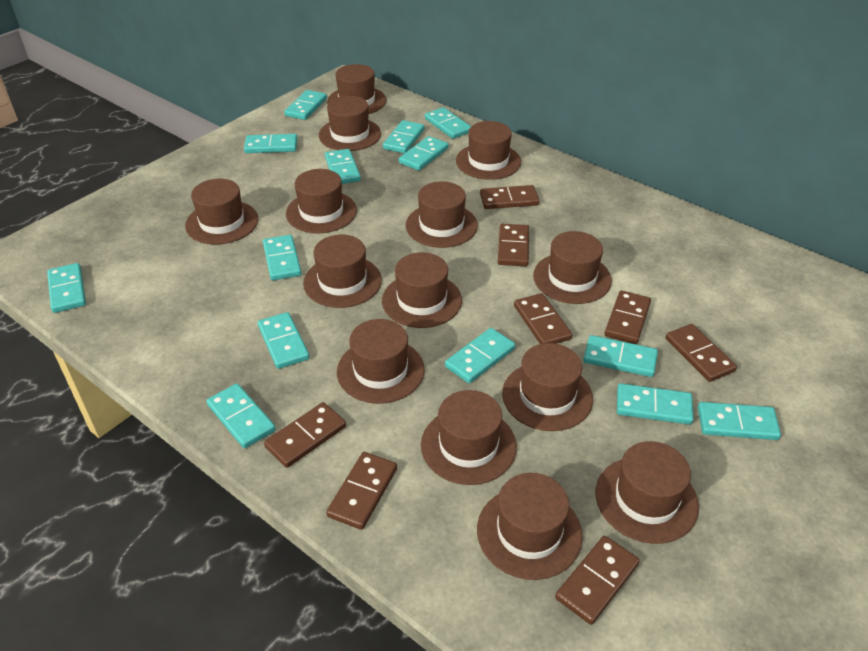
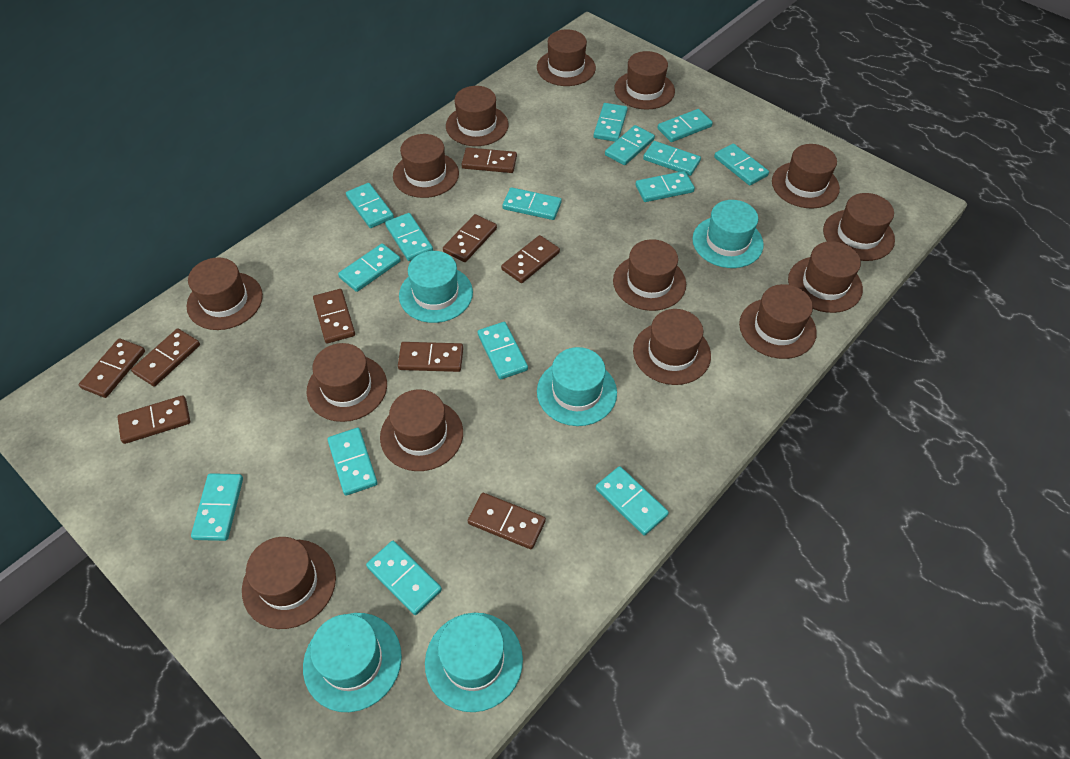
brown domino: 8 -> 9
turquoise domino: 14 -> 15
turquoise hat: 0 -> 5

